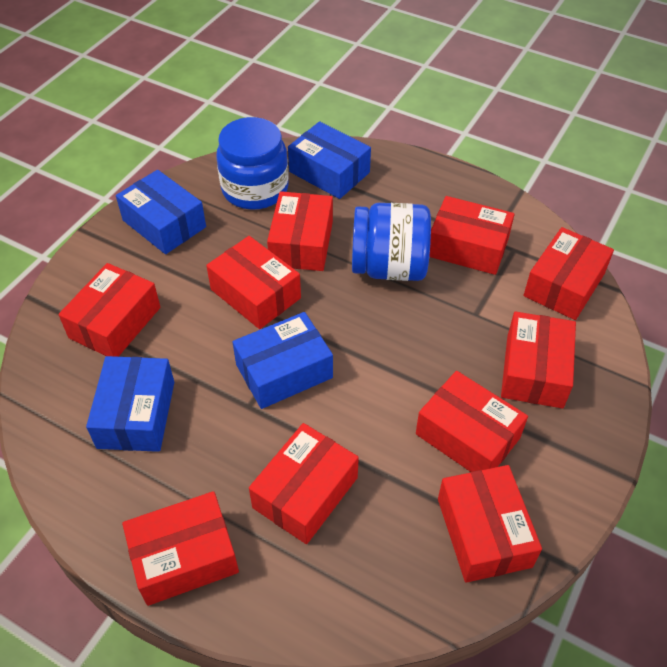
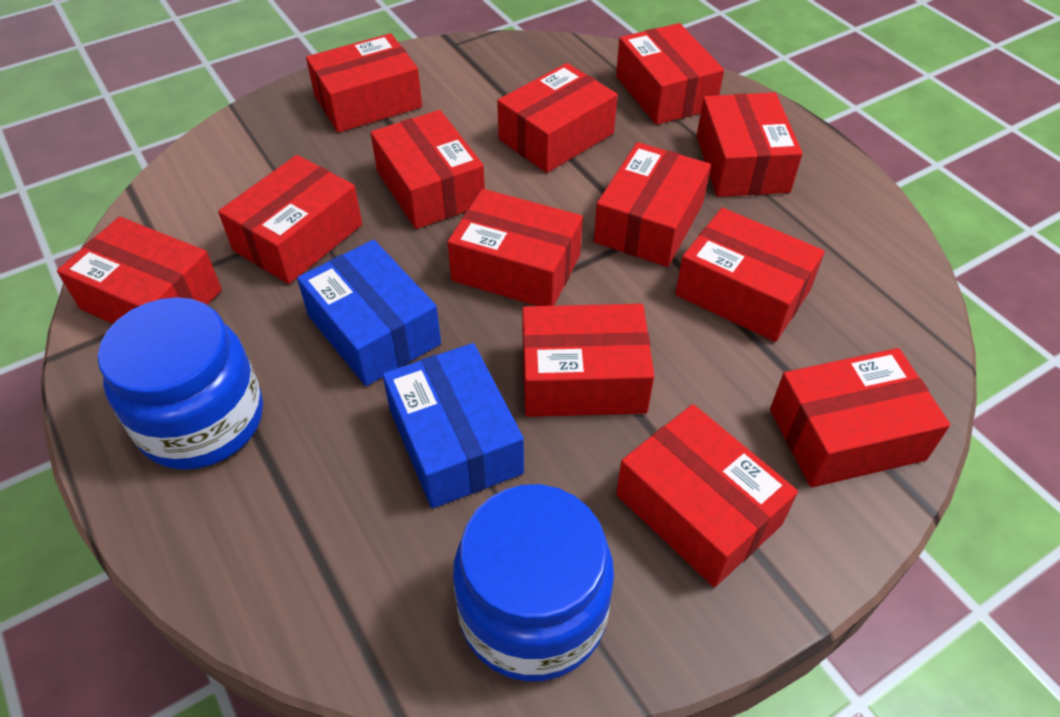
blue box: 4 -> 2
red box: 10 -> 13

